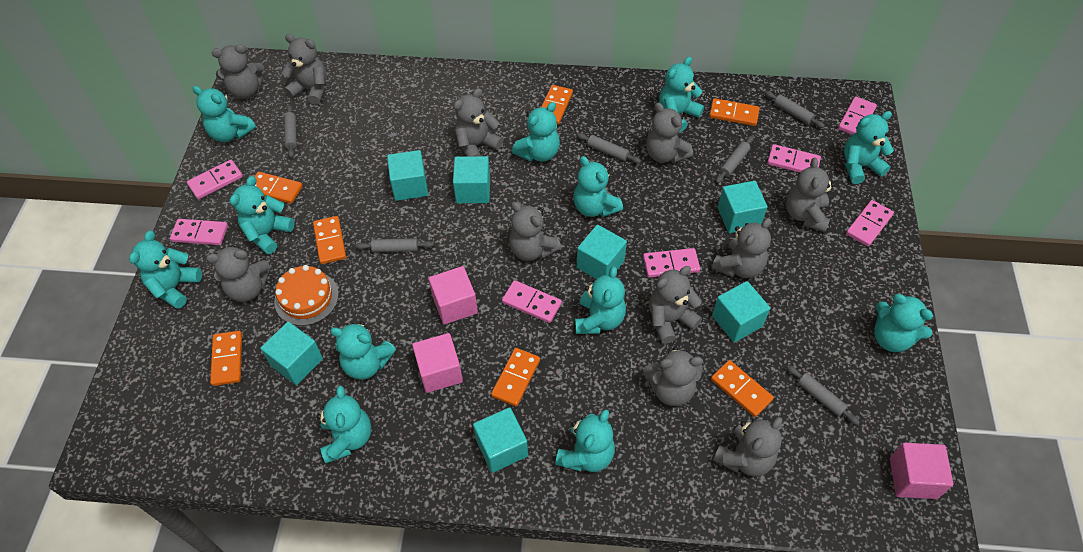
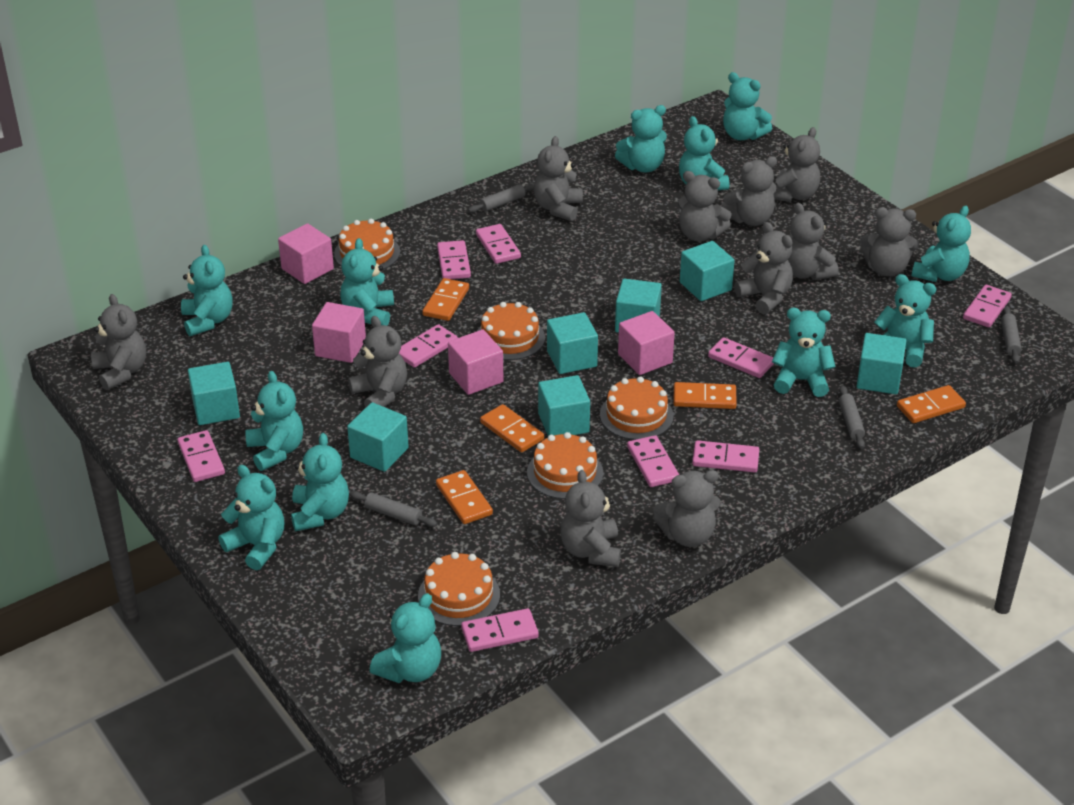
grey rolling pin: 6 -> 4
orange cake: 1 -> 5
orange domino: 7 -> 5
pink cube: 3 -> 4
pink domino: 7 -> 9

